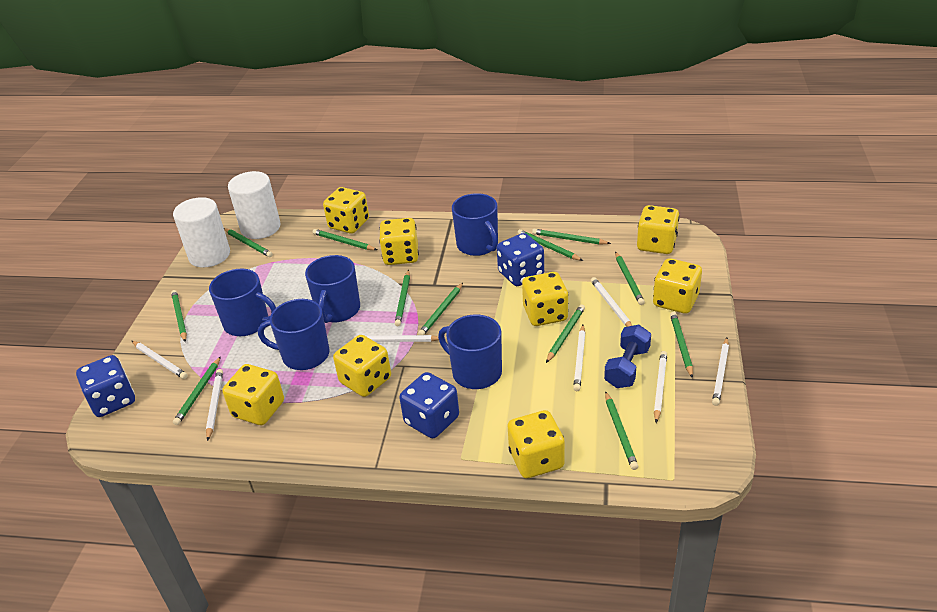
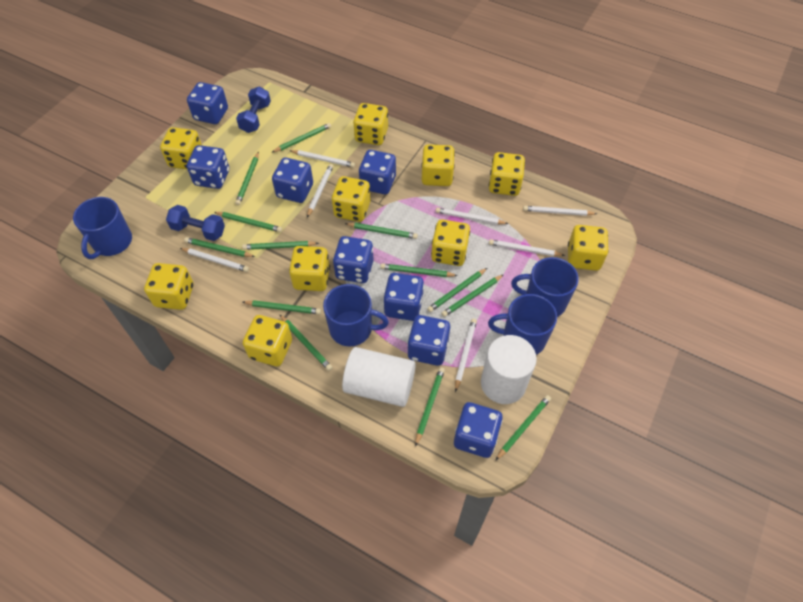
blue dice: 3 -> 8
blue dumbbell: 1 -> 2
blue mug: 5 -> 4
green pencil: 12 -> 13
yellow dice: 8 -> 10

